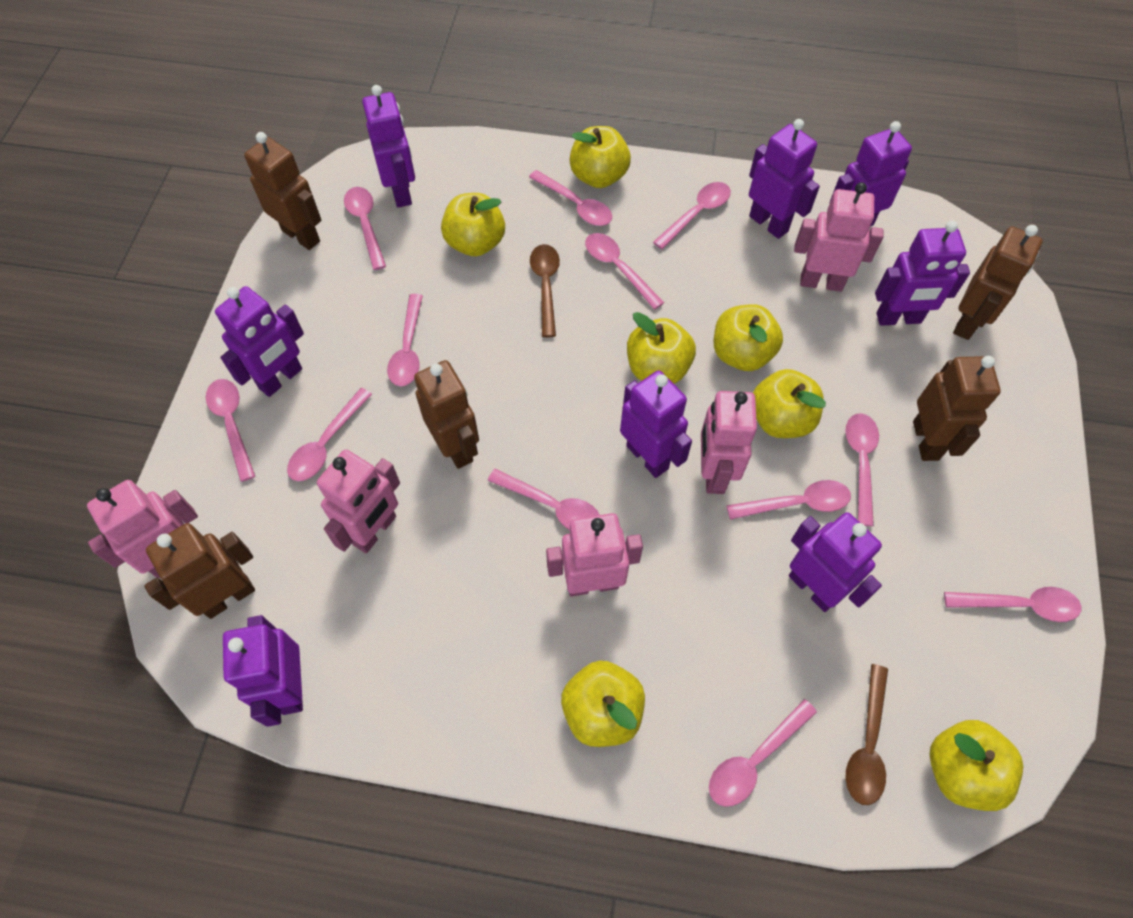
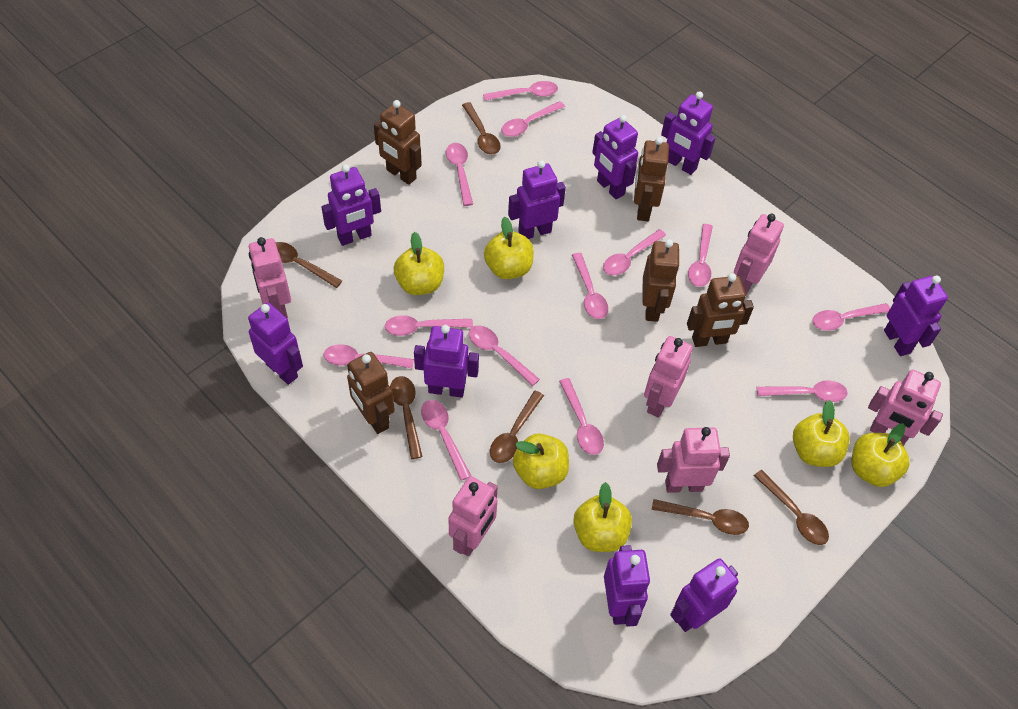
brown spoon: 2 -> 6
pink robot: 5 -> 6
pink spoon: 12 -> 13
purple robot: 8 -> 9
yellow apple: 7 -> 6

